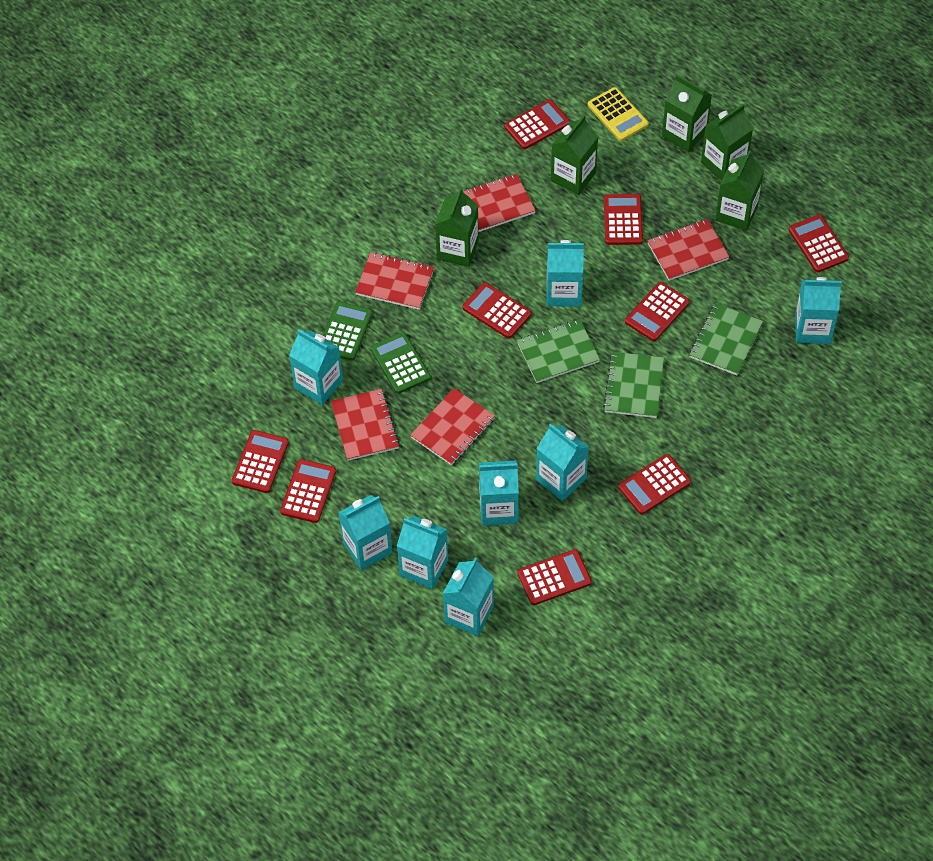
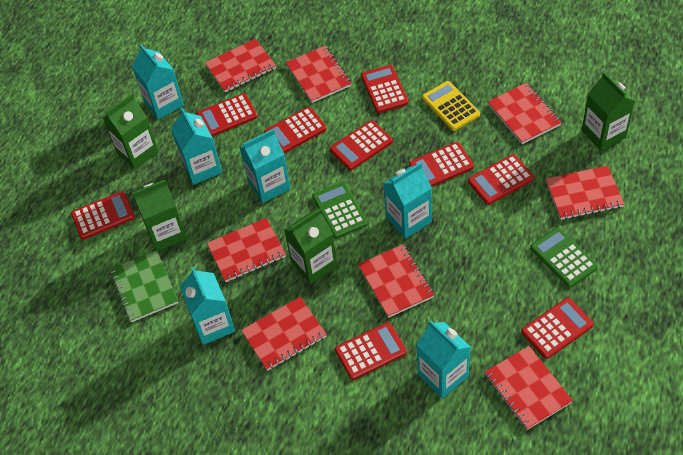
green carton: 5 -> 4
green notebook: 3 -> 1
red notebook: 5 -> 8
turquoise carton: 8 -> 6

